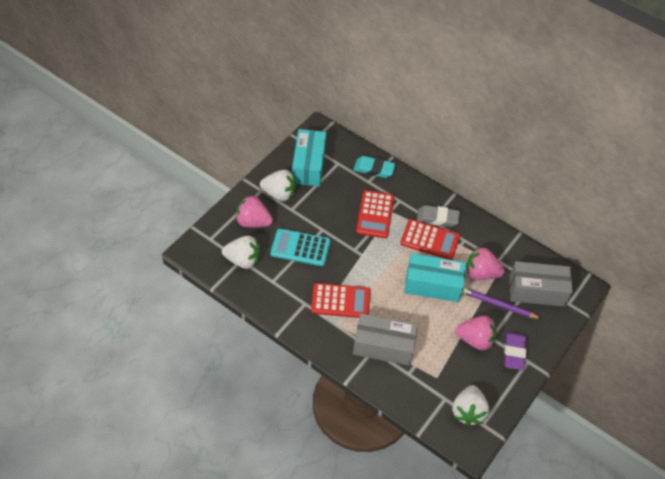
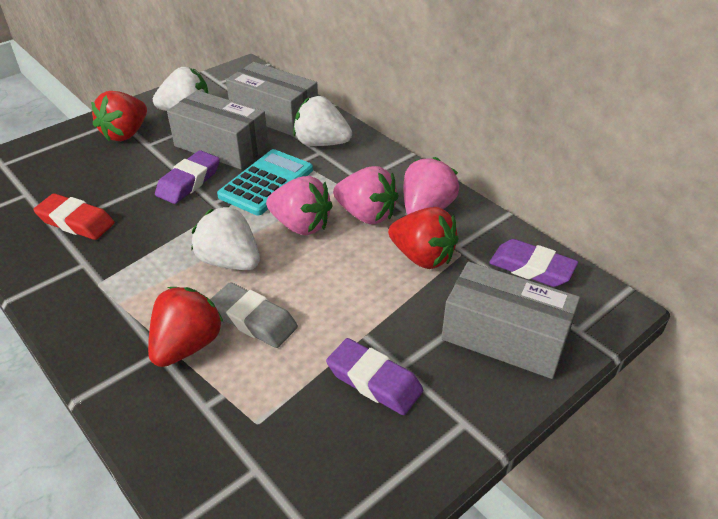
grey box: 2 -> 3
purple eraser: 1 -> 3
purple pencil: 1 -> 0
red calculator: 3 -> 0
red eraser: 0 -> 1
red strawberry: 0 -> 3
turquoise box: 2 -> 0
turquoise eraser: 1 -> 0

